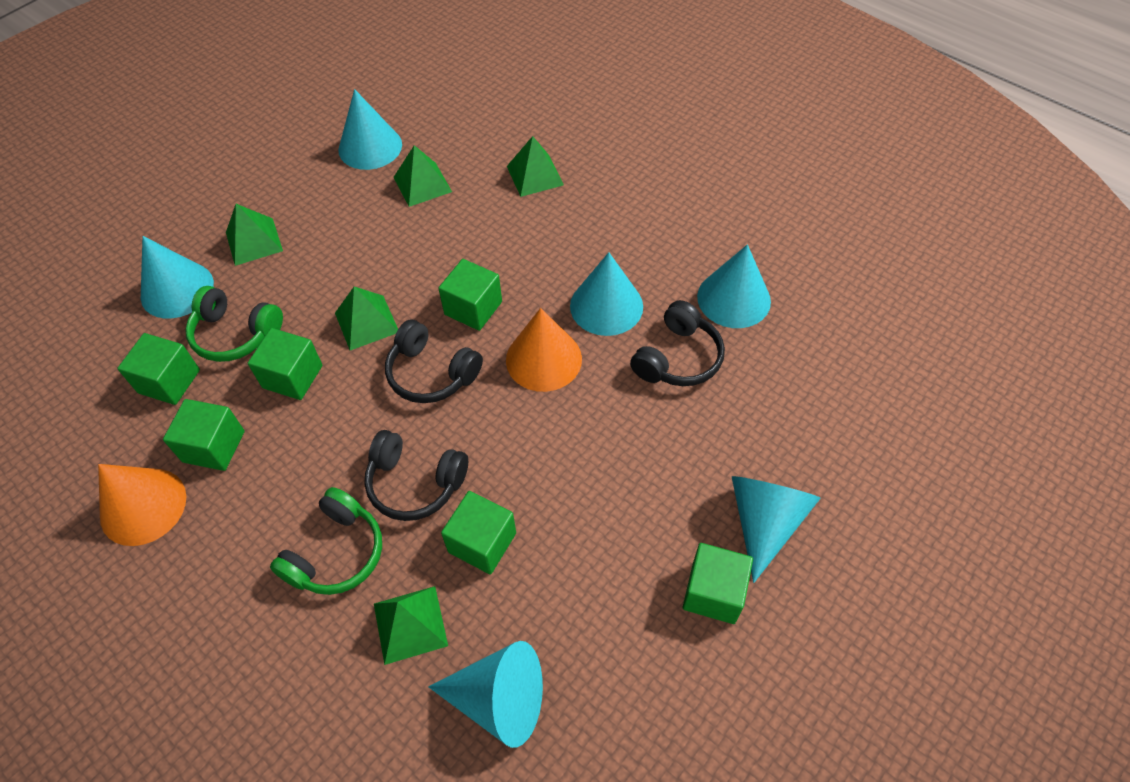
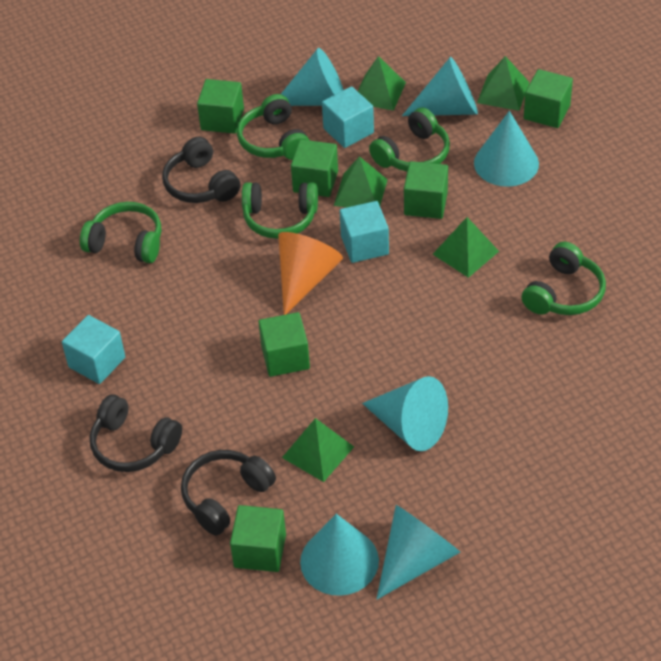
green headphones: 2 -> 5
orange cone: 2 -> 1
turquoise cube: 0 -> 3

